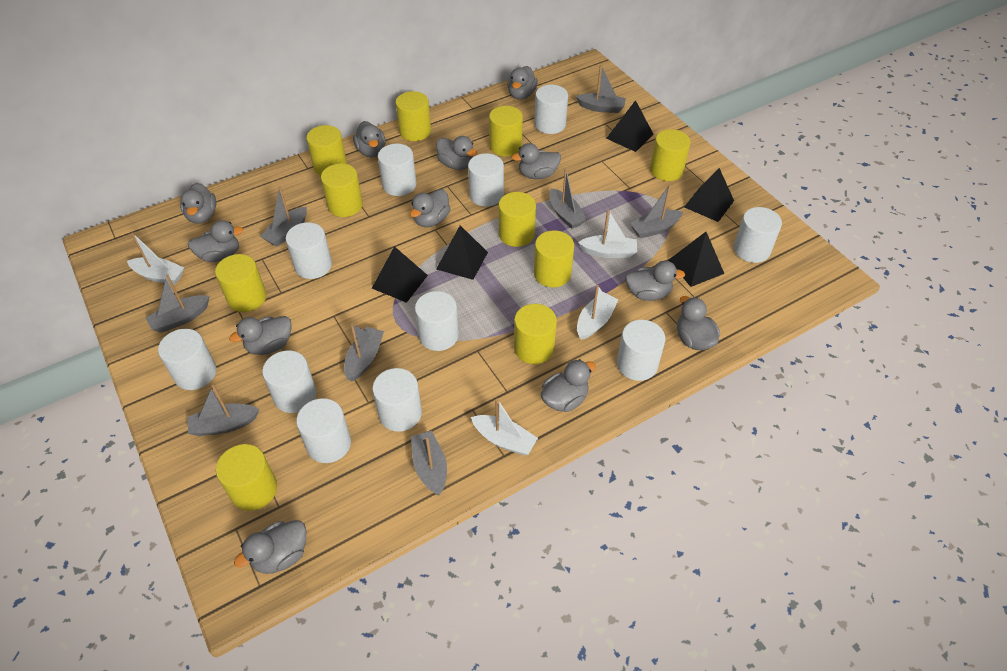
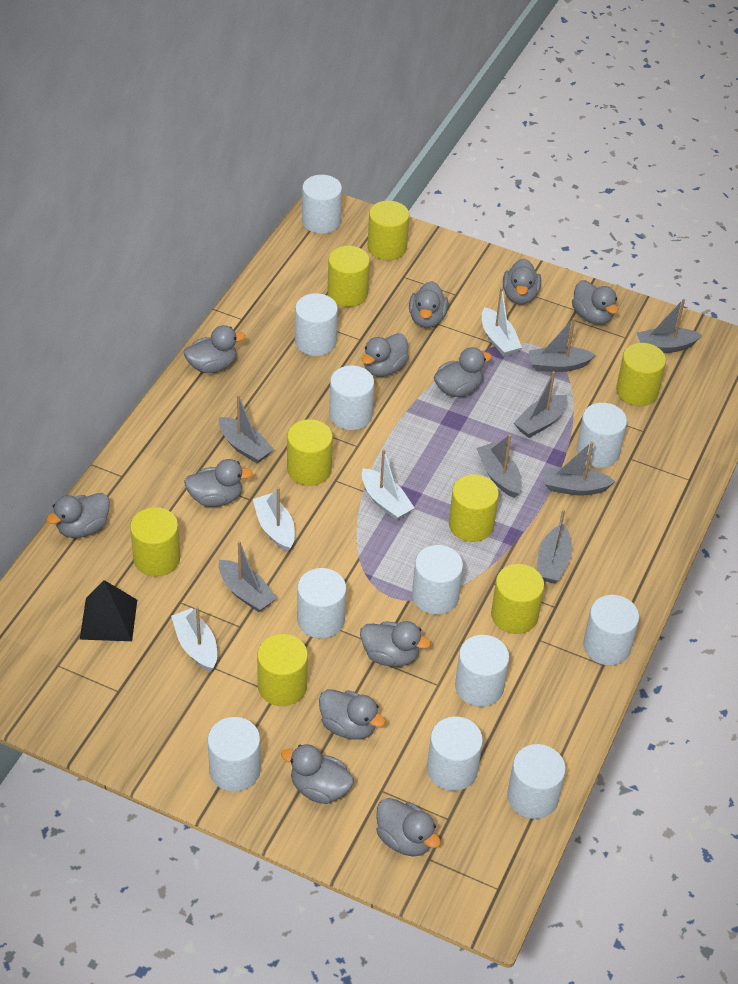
black pyramid: 5 -> 1
yellow cylinder: 10 -> 8

